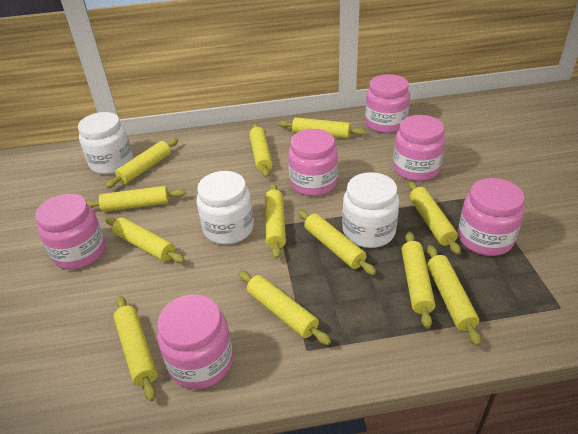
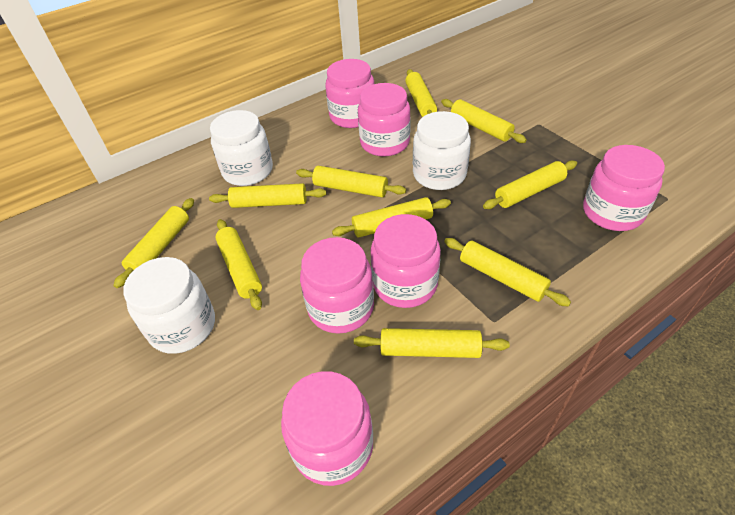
yellow rolling pin: 12 -> 10

